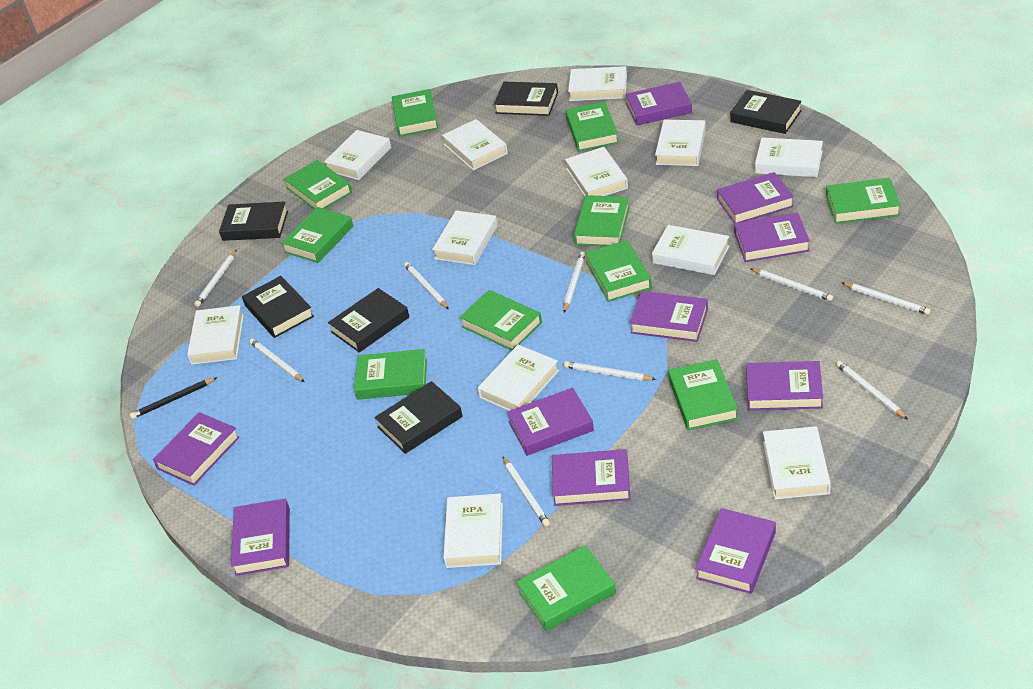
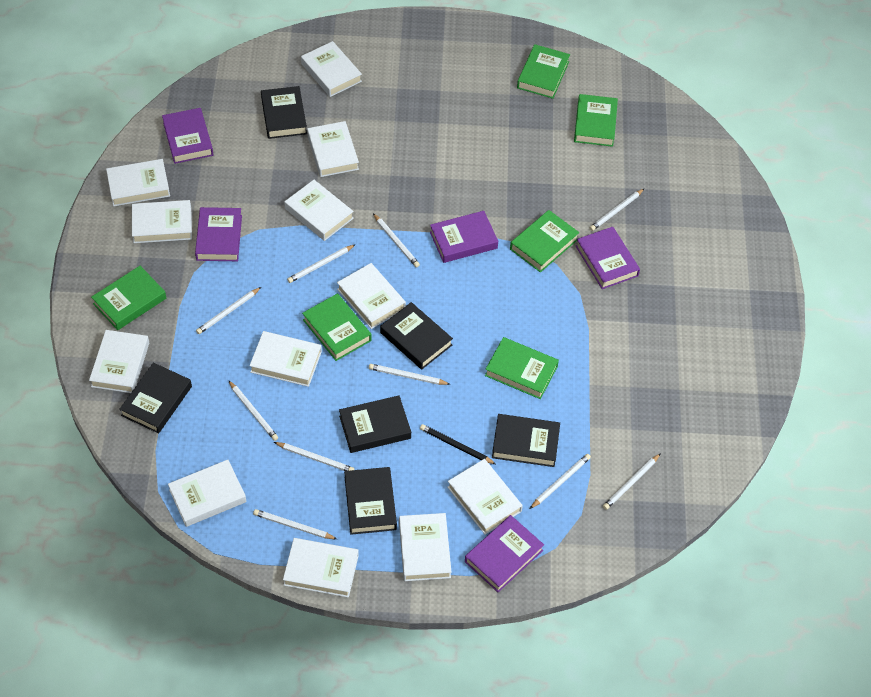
green book: 11 -> 6
purple book: 10 -> 5
white pencil: 9 -> 10

